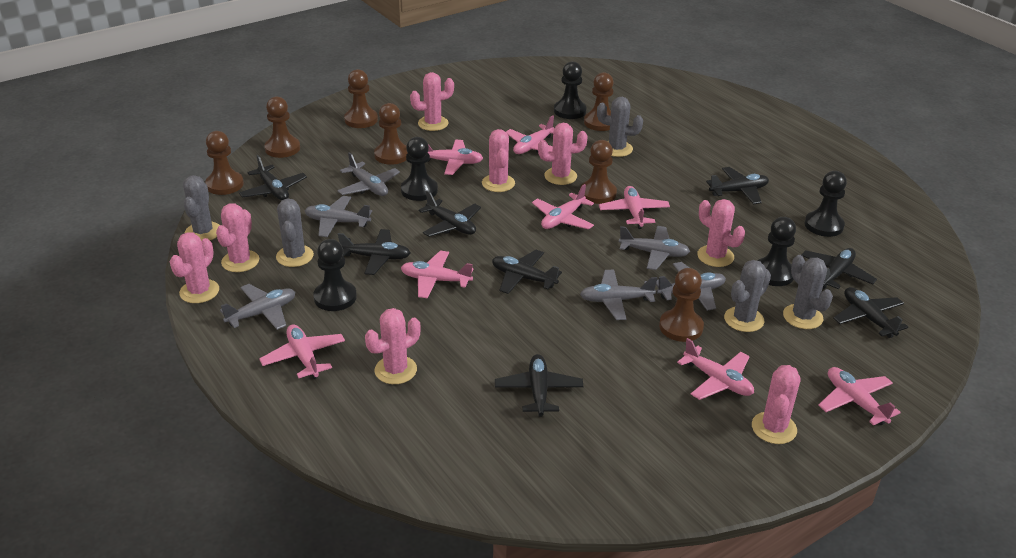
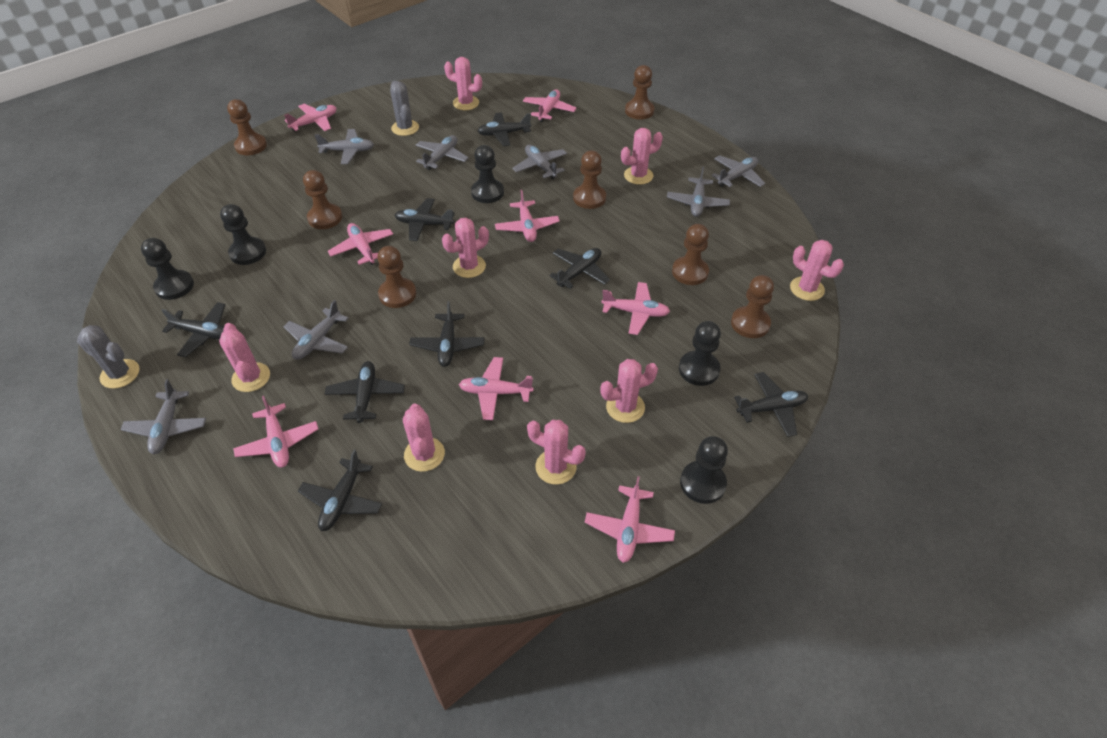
grey cactus: 5 -> 2
grey plane: 6 -> 7

